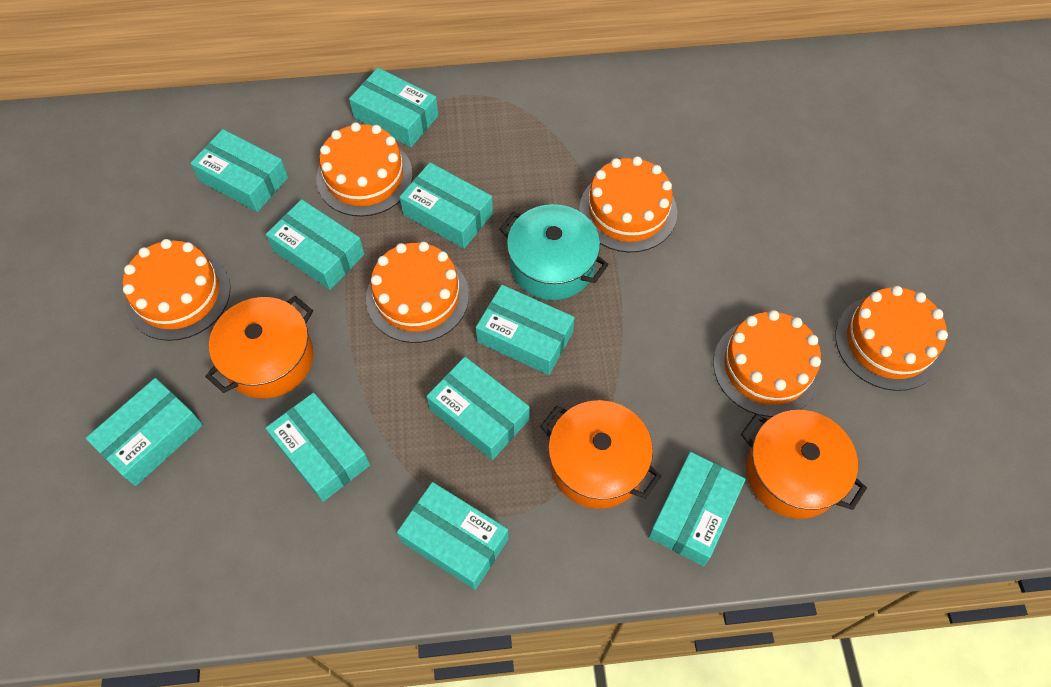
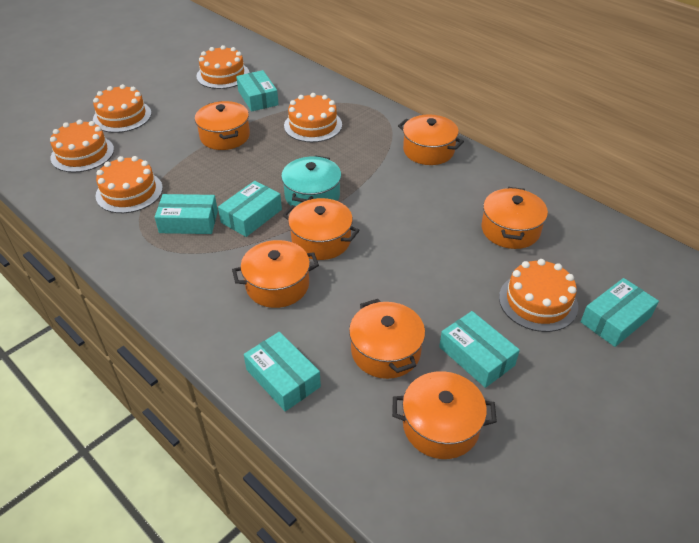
orange pot: 3 -> 7
turquoise box: 10 -> 6

